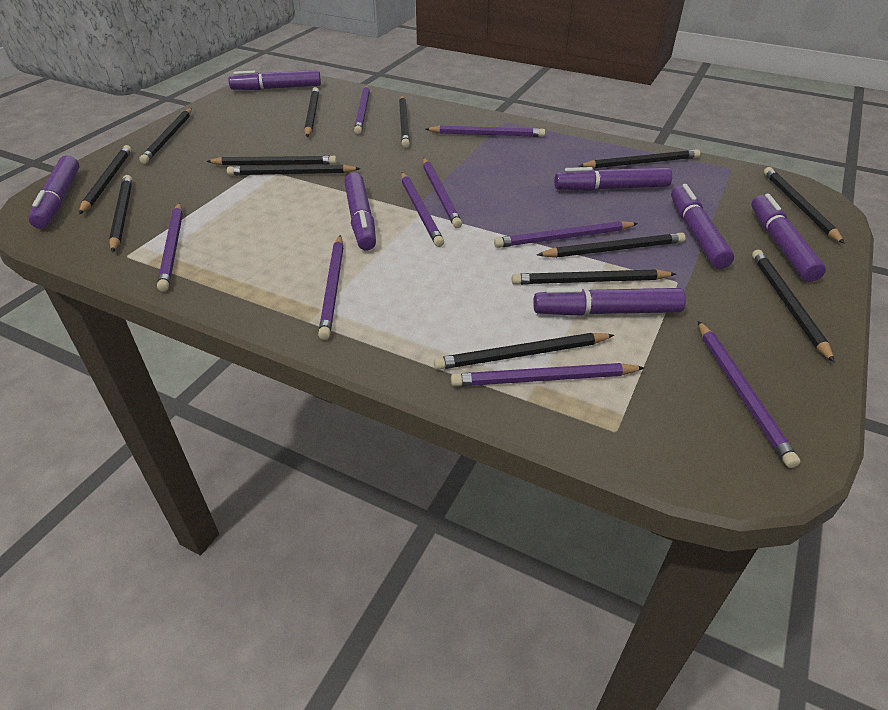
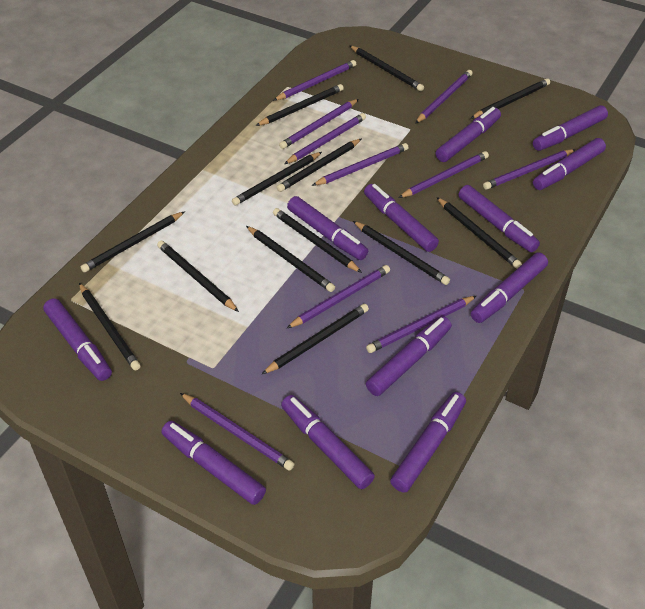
purple marker: 7 -> 12
purple pencil: 9 -> 10

